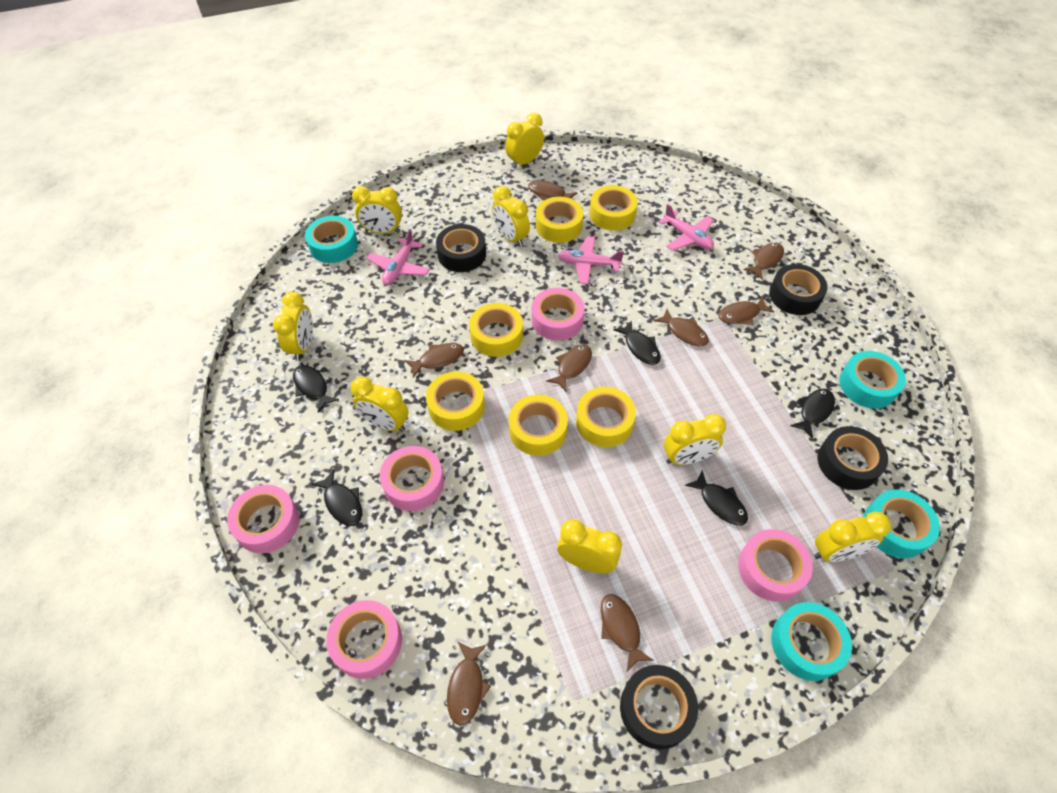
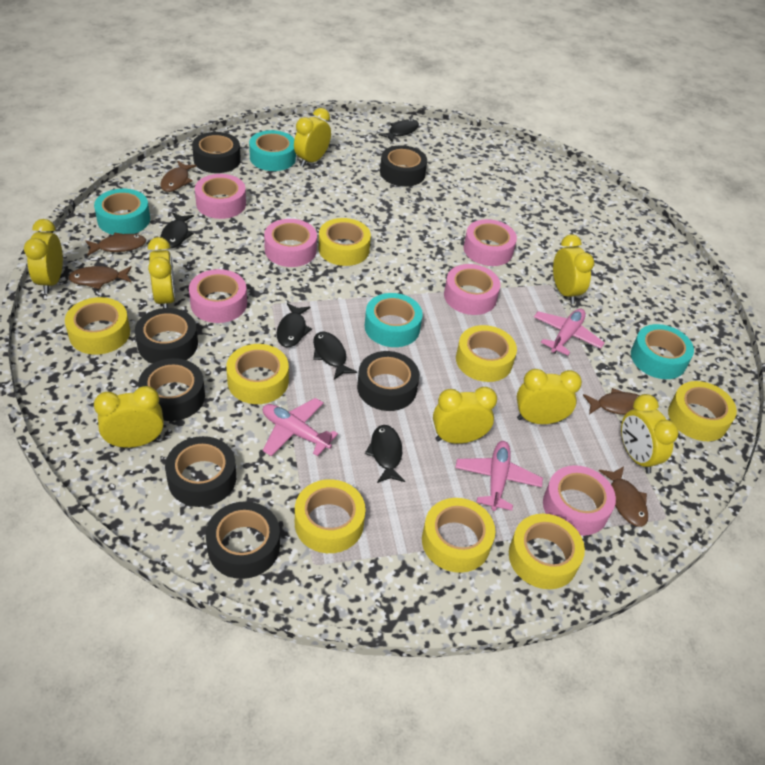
black tape: 4 -> 7
brown fish: 8 -> 5
pink tape: 5 -> 6
yellow tape: 6 -> 8

